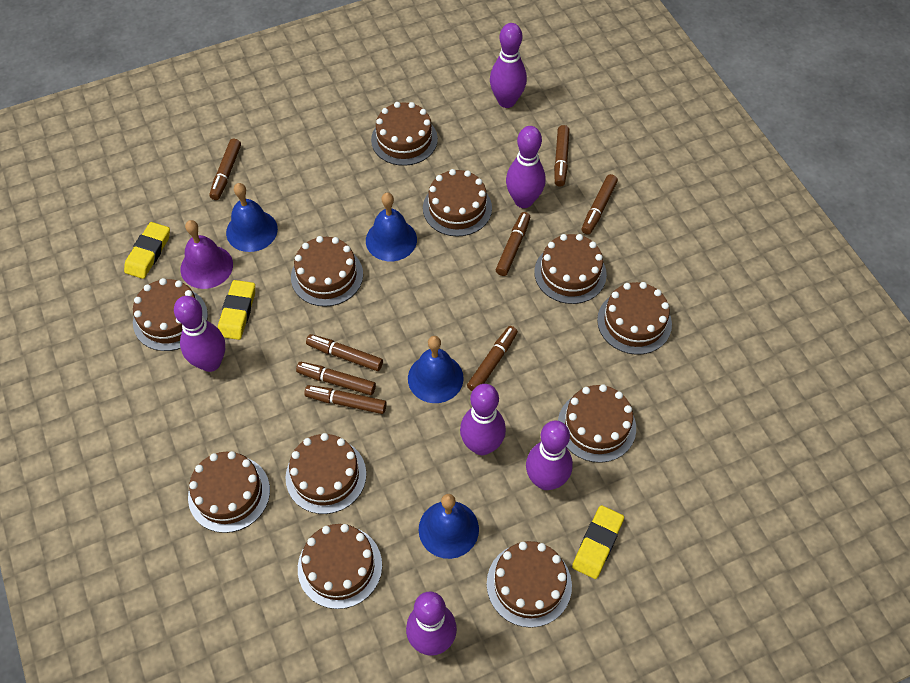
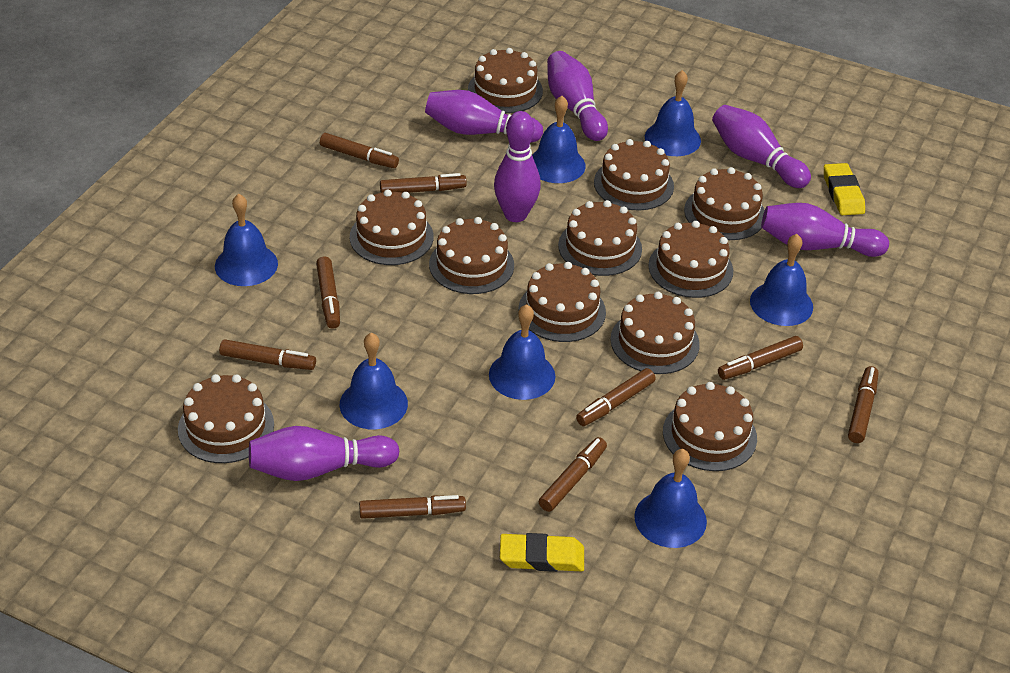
blue bell: 4 -> 7
brown marker: 8 -> 9
purple bell: 1 -> 0
yellow eraser: 3 -> 2

